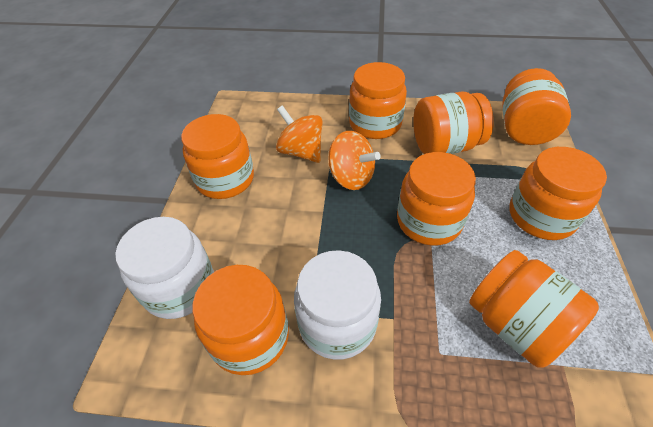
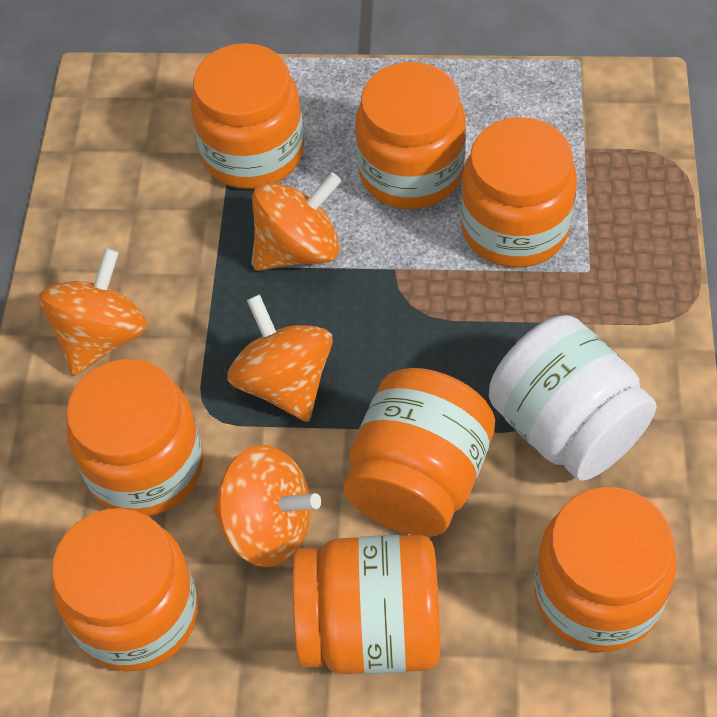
orange spinning top: 2 -> 4
white jar: 2 -> 1

